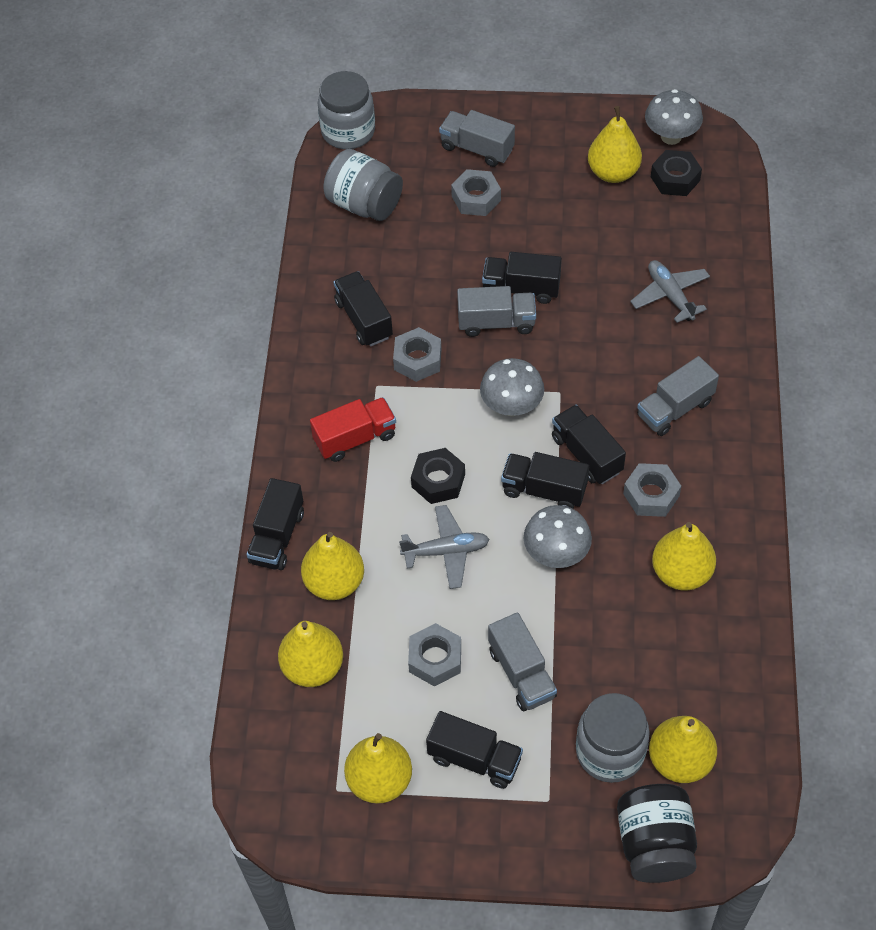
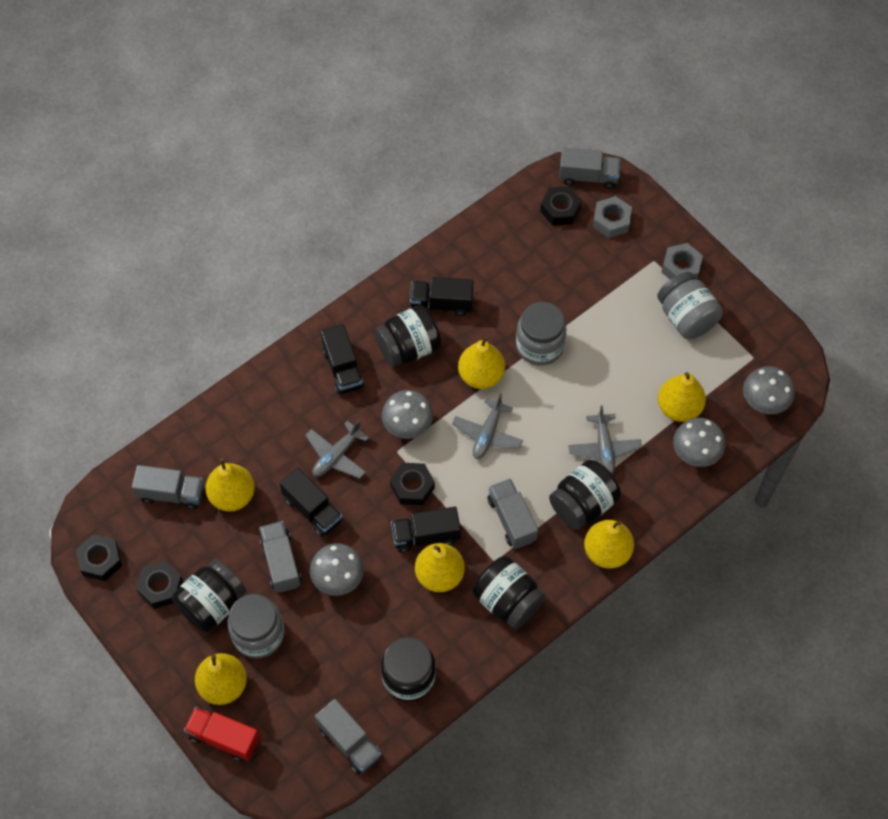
black jar: 1 -> 5
black nut: 2 -> 4
black truck: 6 -> 4
grey mushroom: 3 -> 4
grey nut: 4 -> 2
grey plane: 2 -> 3
grey truck: 4 -> 5

